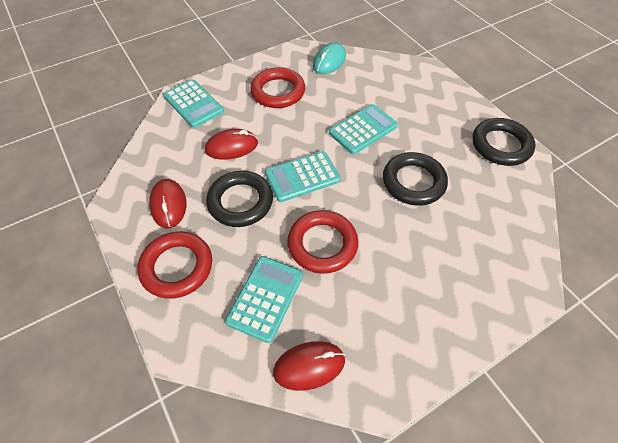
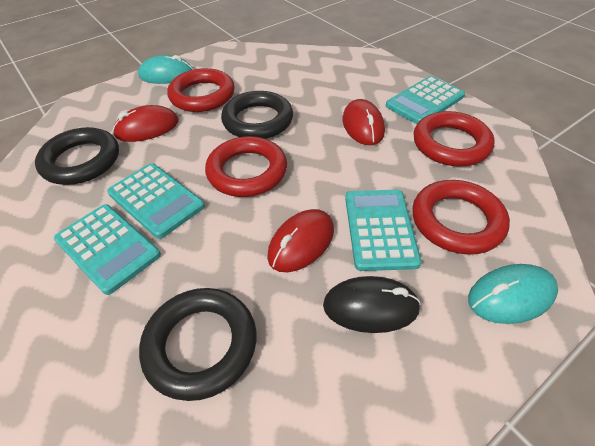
black mouse: 0 -> 1
red ring: 3 -> 4
turquoise mouse: 1 -> 2

